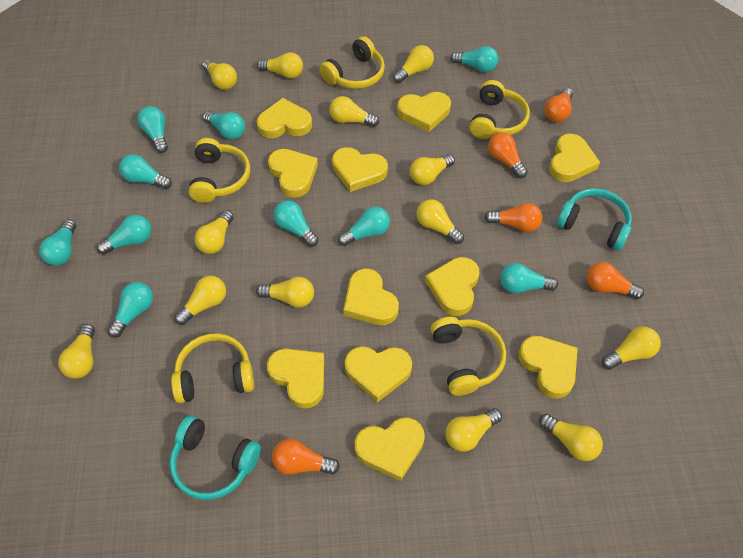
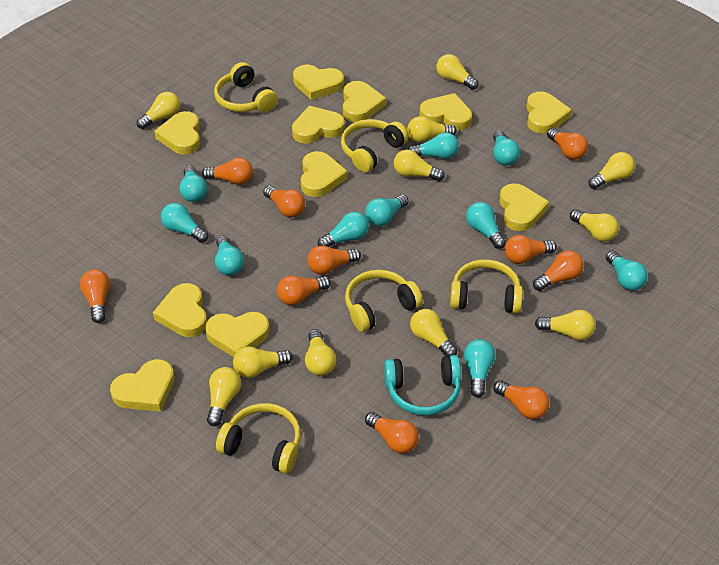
orange light bulb: 5 -> 10
turquoise headphones: 2 -> 1
yellow light bulb: 13 -> 11

